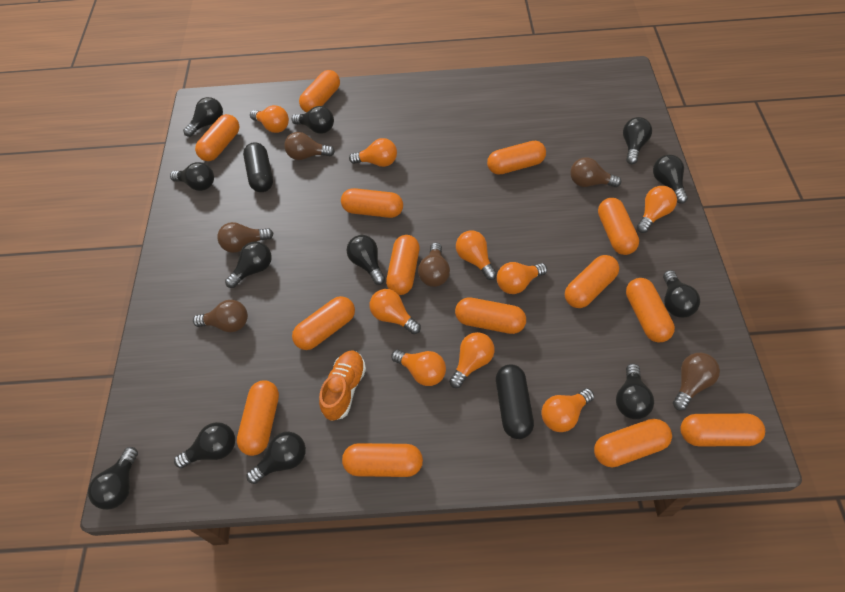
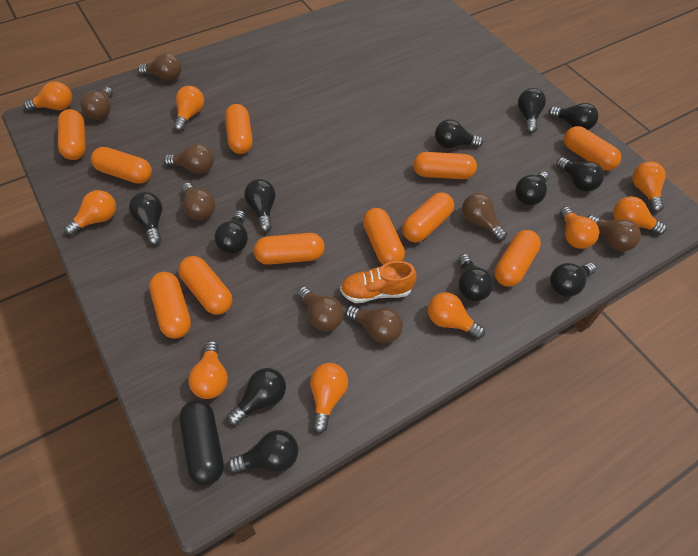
black capsule: 2 -> 1
brown light bulb: 6 -> 8
orange capsule: 14 -> 11

